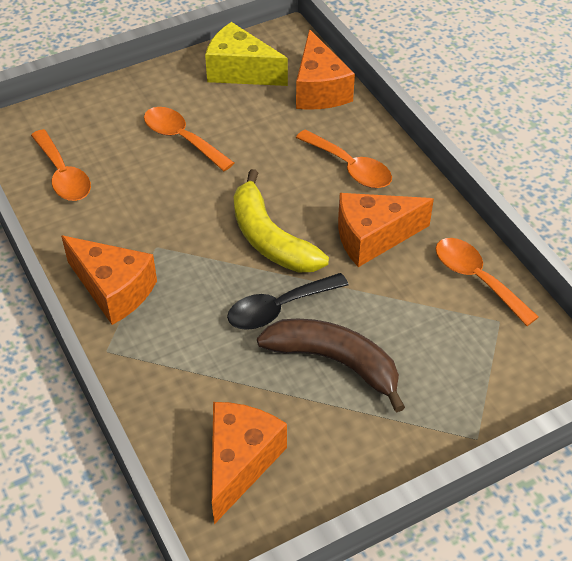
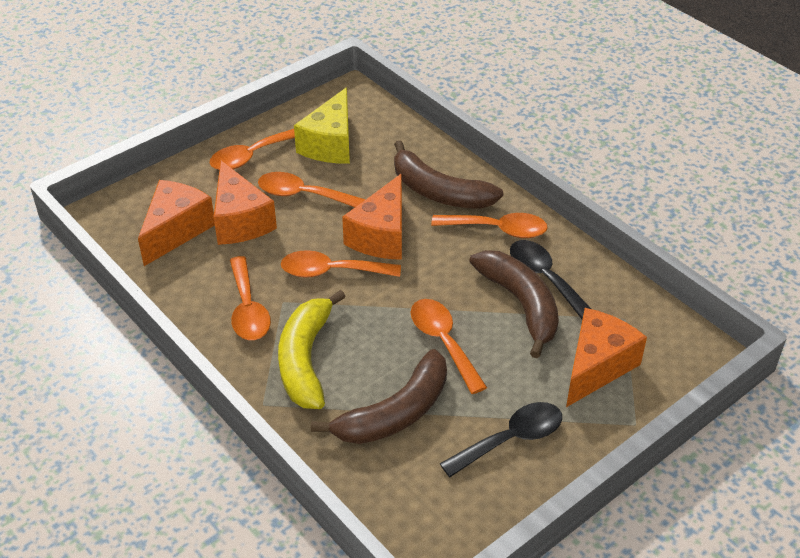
black spoon: 1 -> 2
brown banana: 1 -> 3
orange spoon: 4 -> 6

